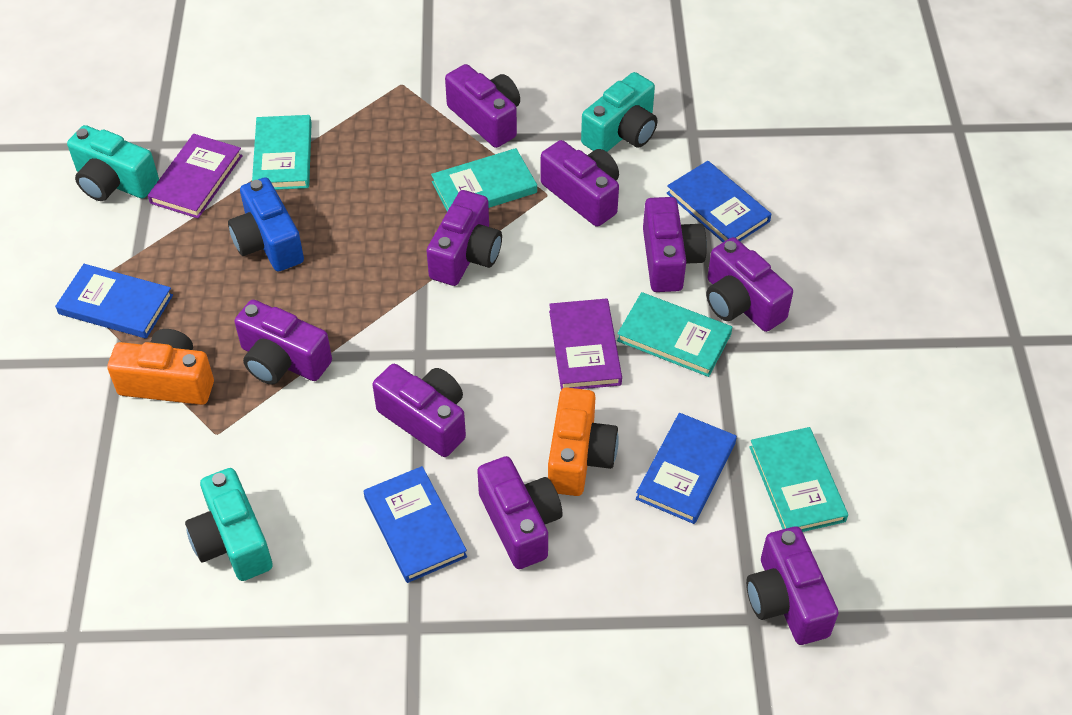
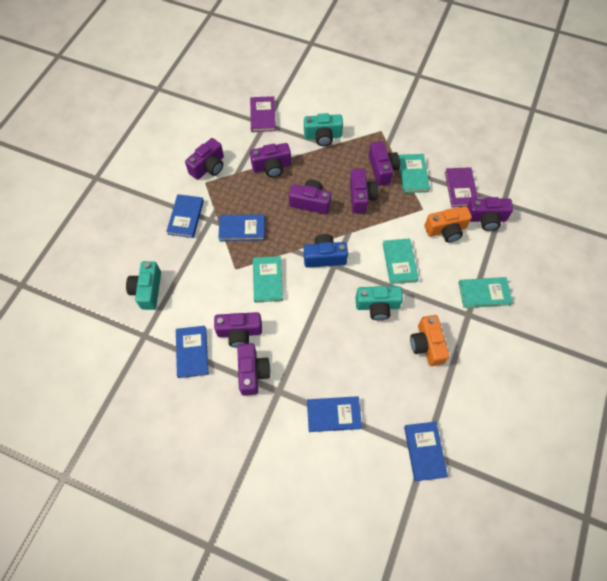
blue book: 4 -> 5
purple camera: 9 -> 8

